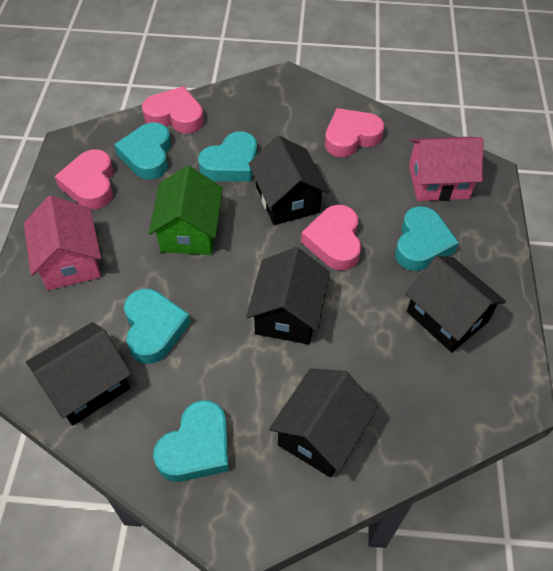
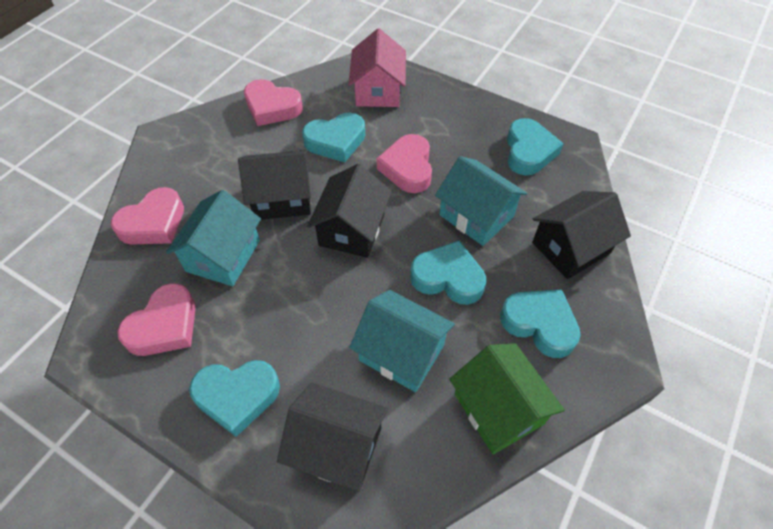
black house: 5 -> 4
pink house: 2 -> 1
turquoise house: 0 -> 3

